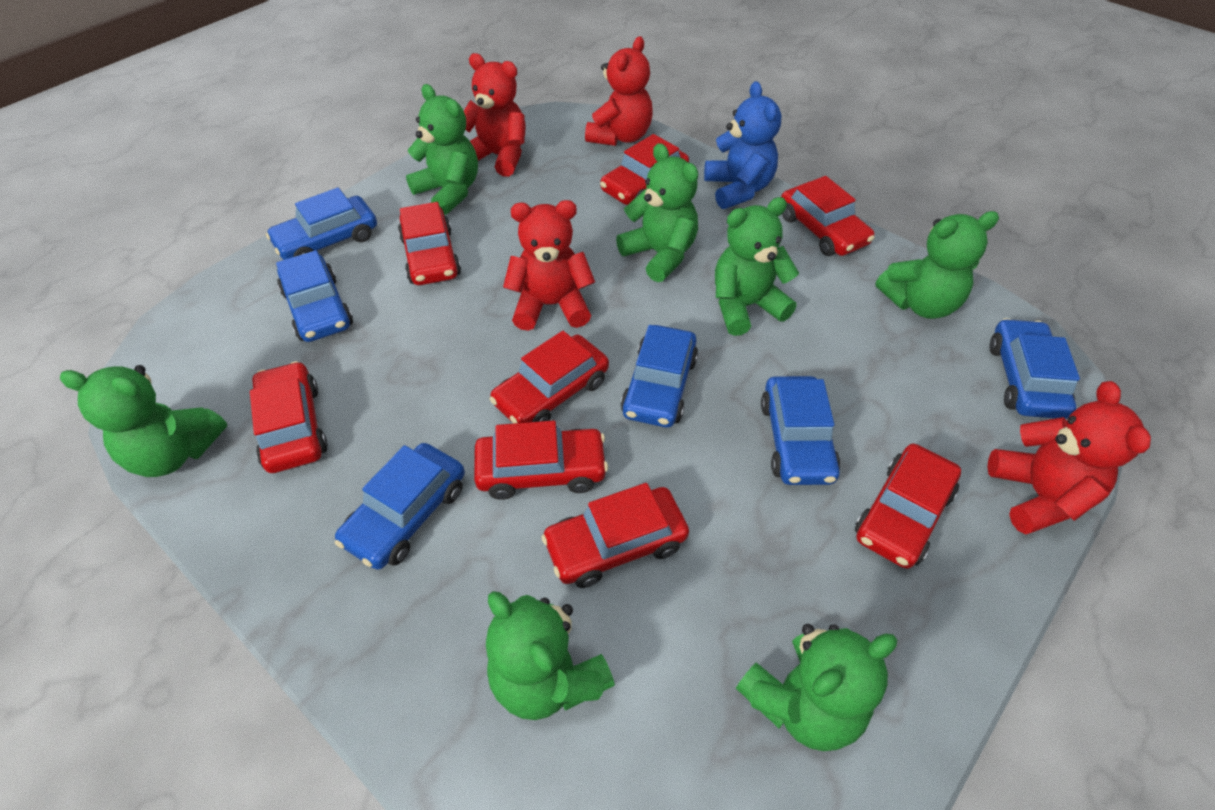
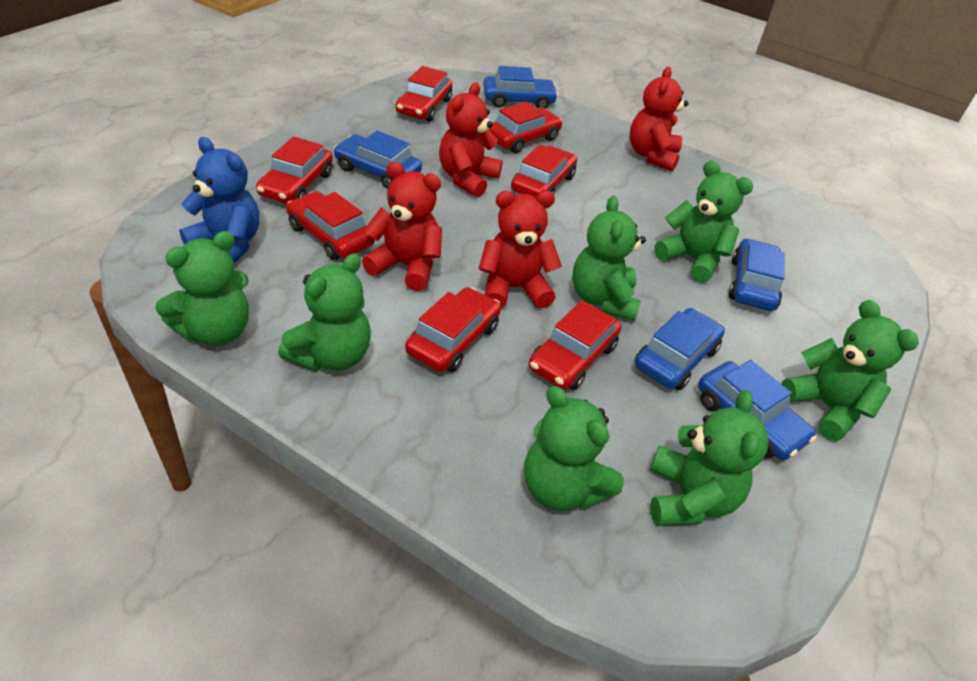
blue car: 6 -> 5
red car: 8 -> 7

